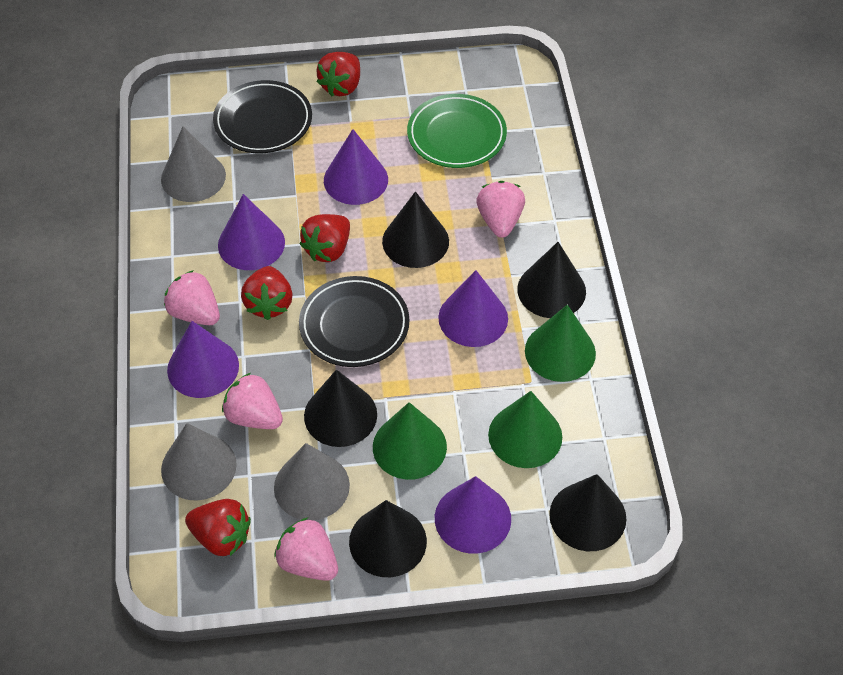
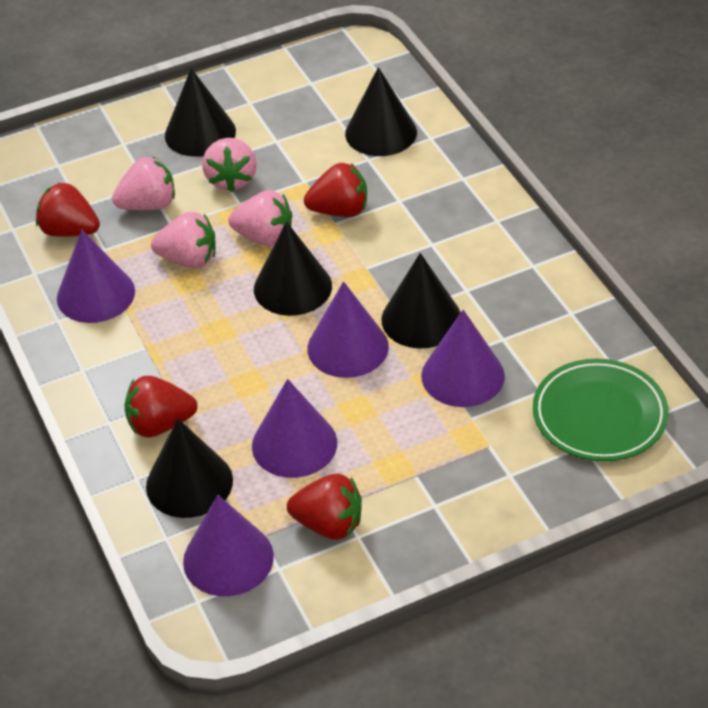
black plate: 2 -> 0
green cone: 3 -> 0
grey cone: 3 -> 0

